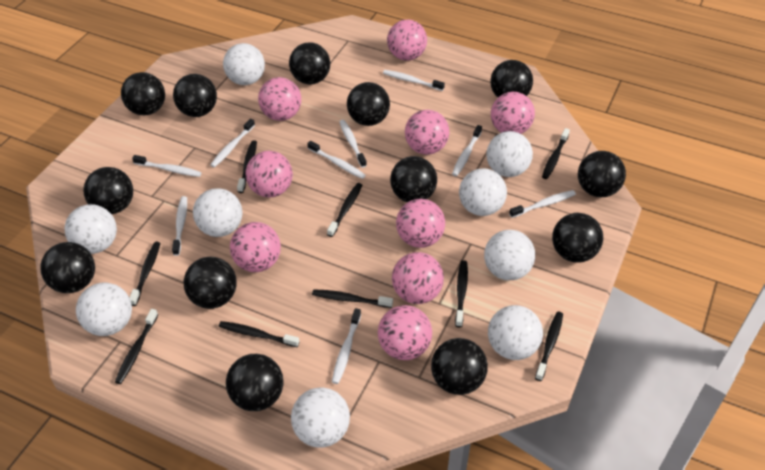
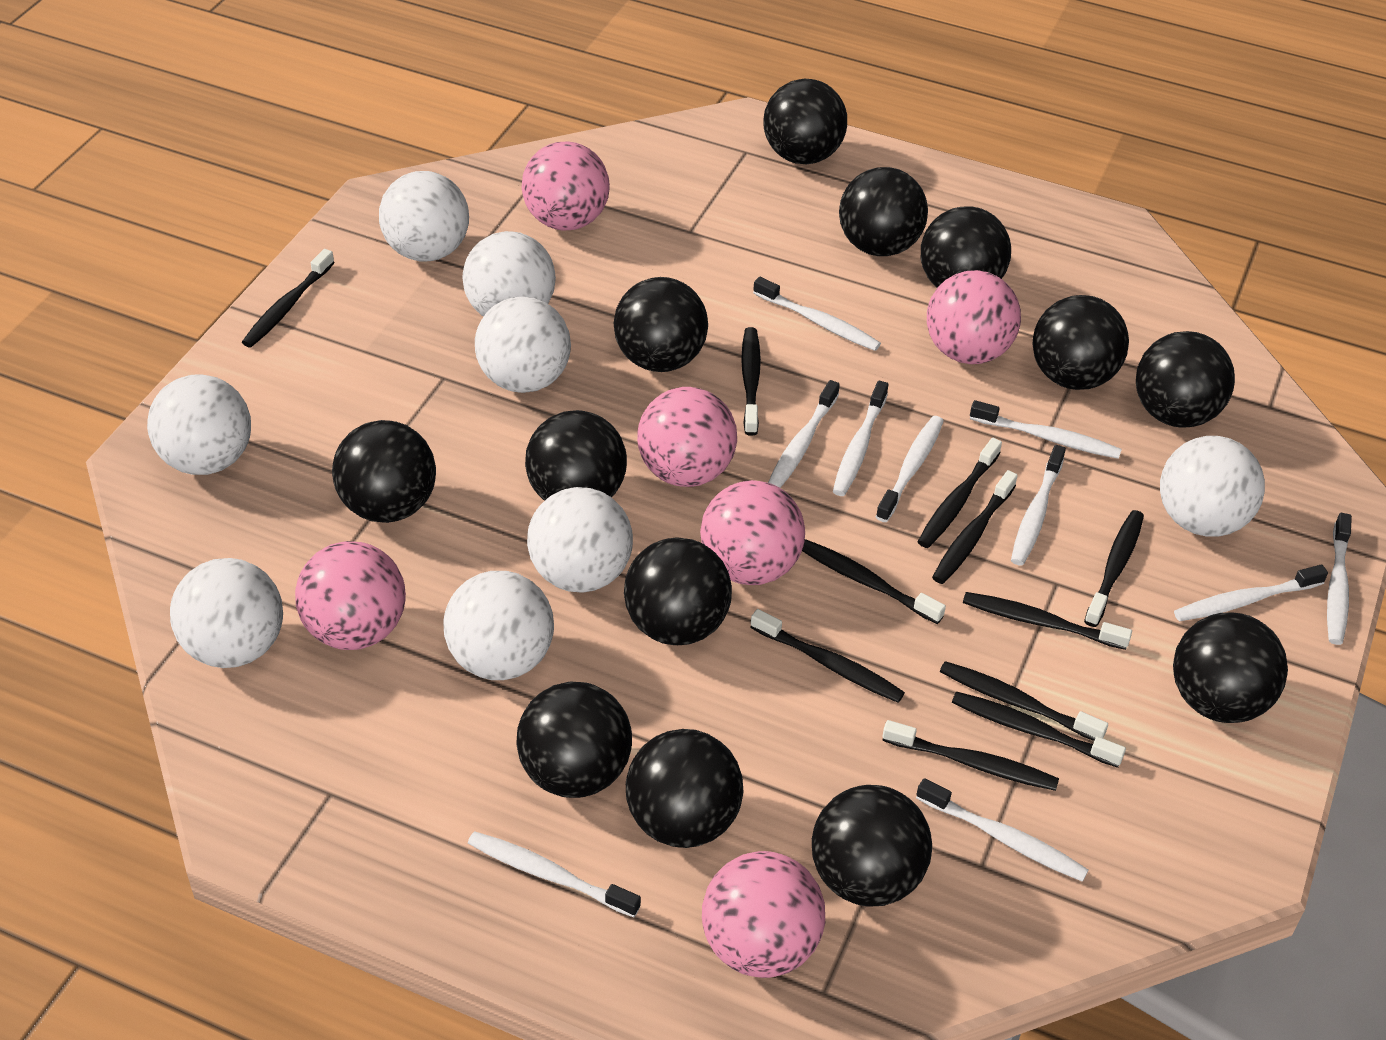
black toothbrush: 9 -> 11
pink ball: 9 -> 6
white ball: 9 -> 8
white toothbrush: 9 -> 10

